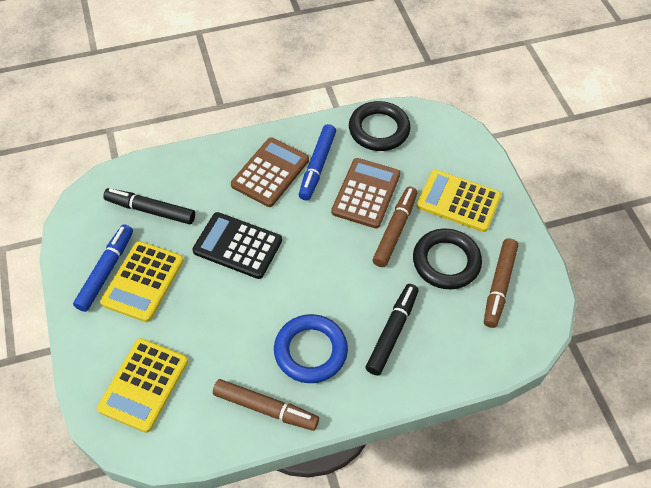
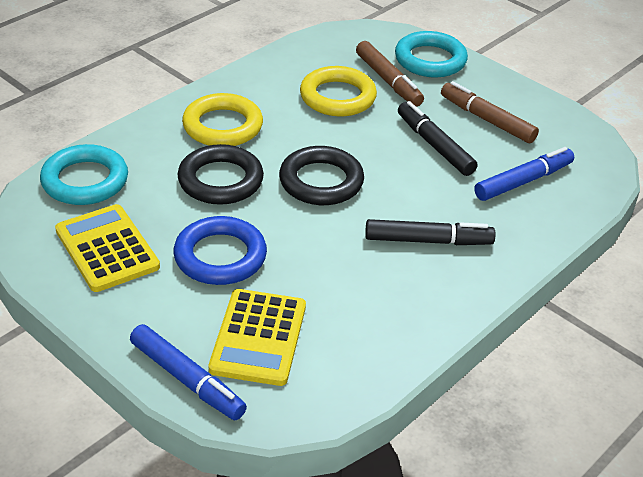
black calculator: 1 -> 0
brown calculator: 2 -> 0
brown marker: 3 -> 2
turquoise ring: 0 -> 2
yellow calculator: 3 -> 2
yellow ring: 0 -> 2

